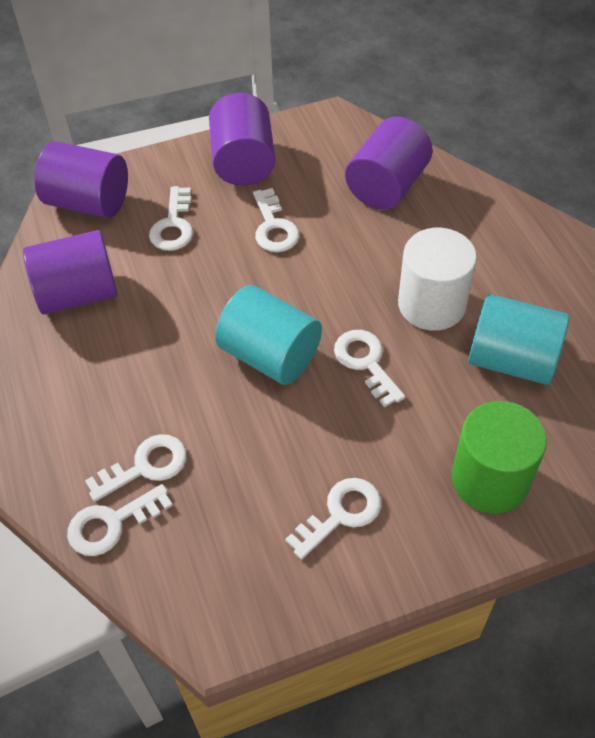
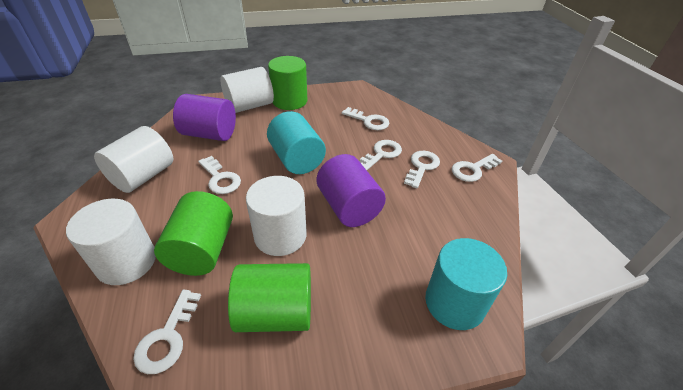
green cylinder: 1 -> 3
purple cylinder: 4 -> 2
white cylinder: 1 -> 4

